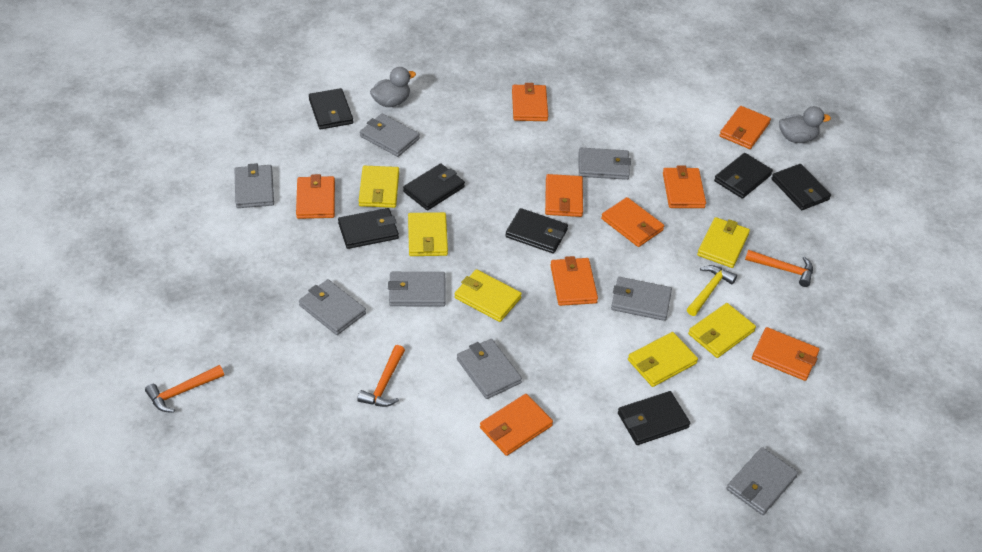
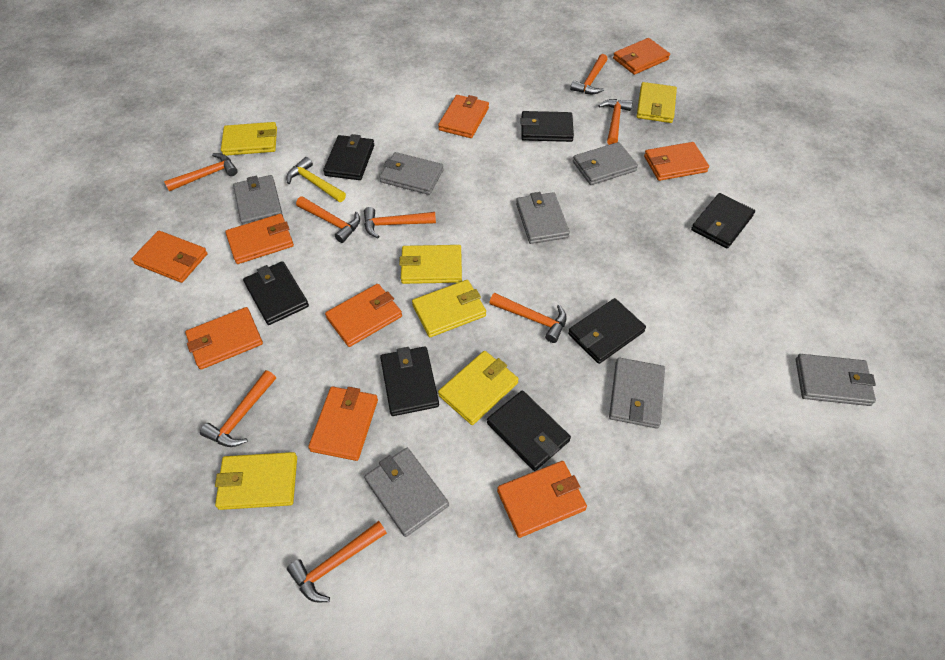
grey duck: 2 -> 0
grey wallet: 8 -> 7
orange hammer: 3 -> 8

